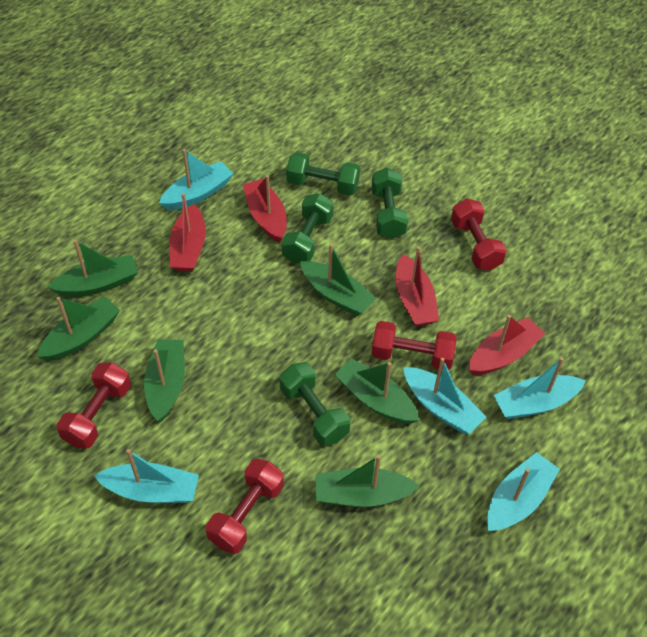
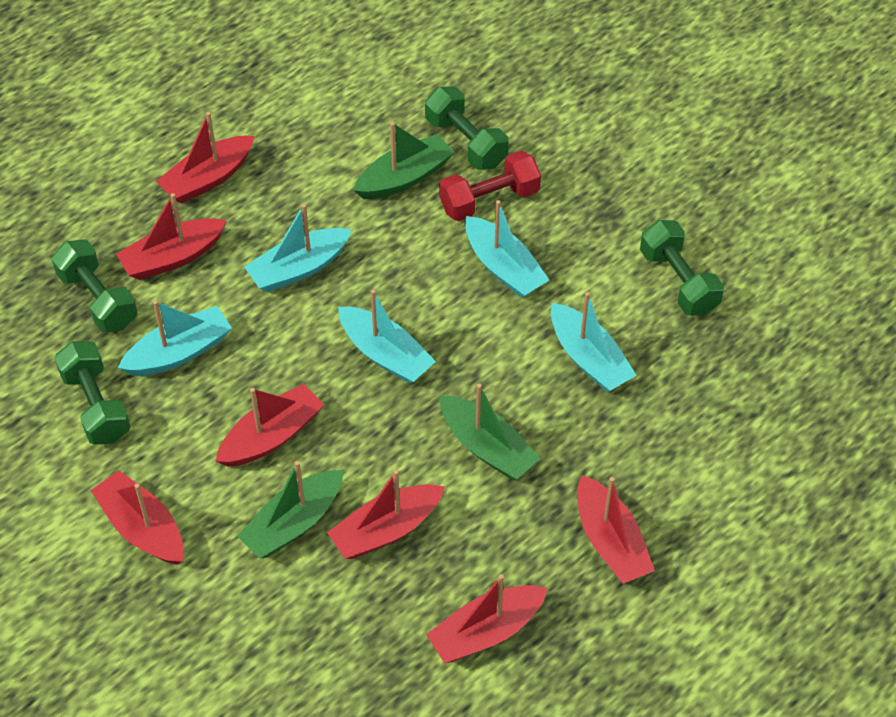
green boat: 6 -> 3
red boat: 4 -> 7
red dumbbell: 4 -> 1

